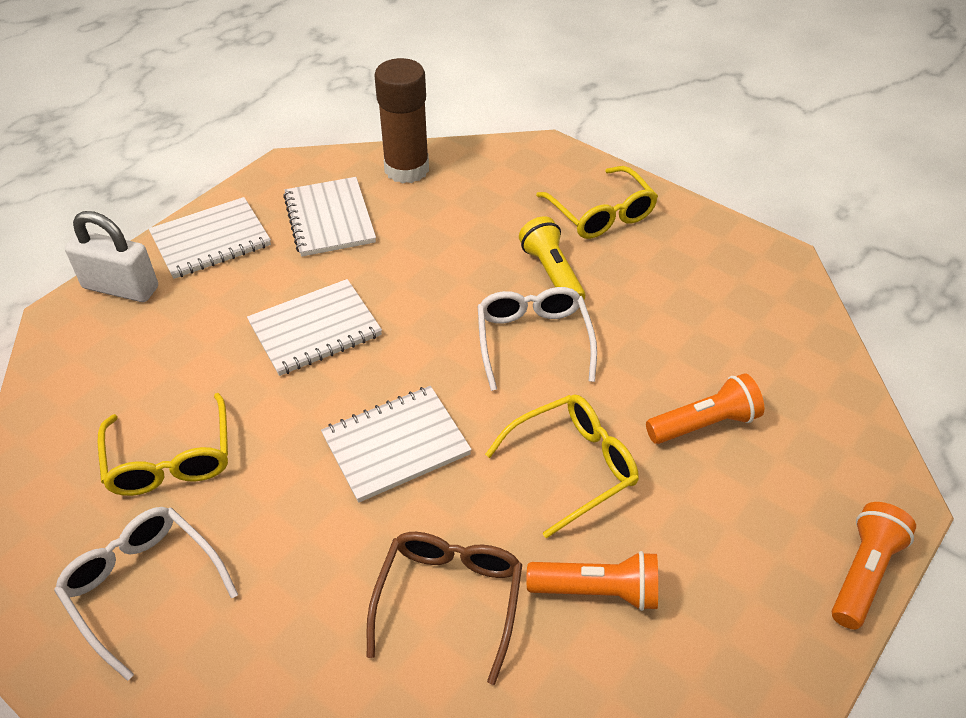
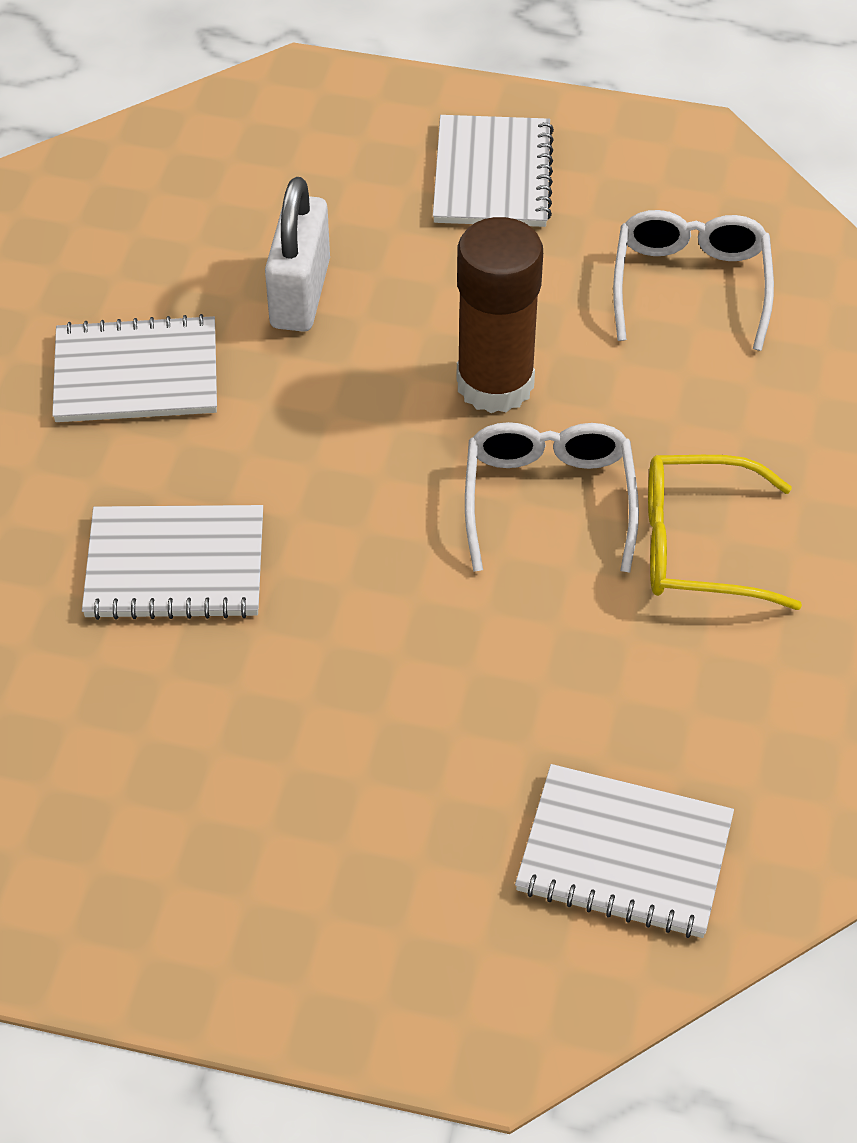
brown glasses: 1 -> 0
orange flashlight: 3 -> 0
yellow flashlight: 1 -> 0
yellow glasses: 3 -> 1

